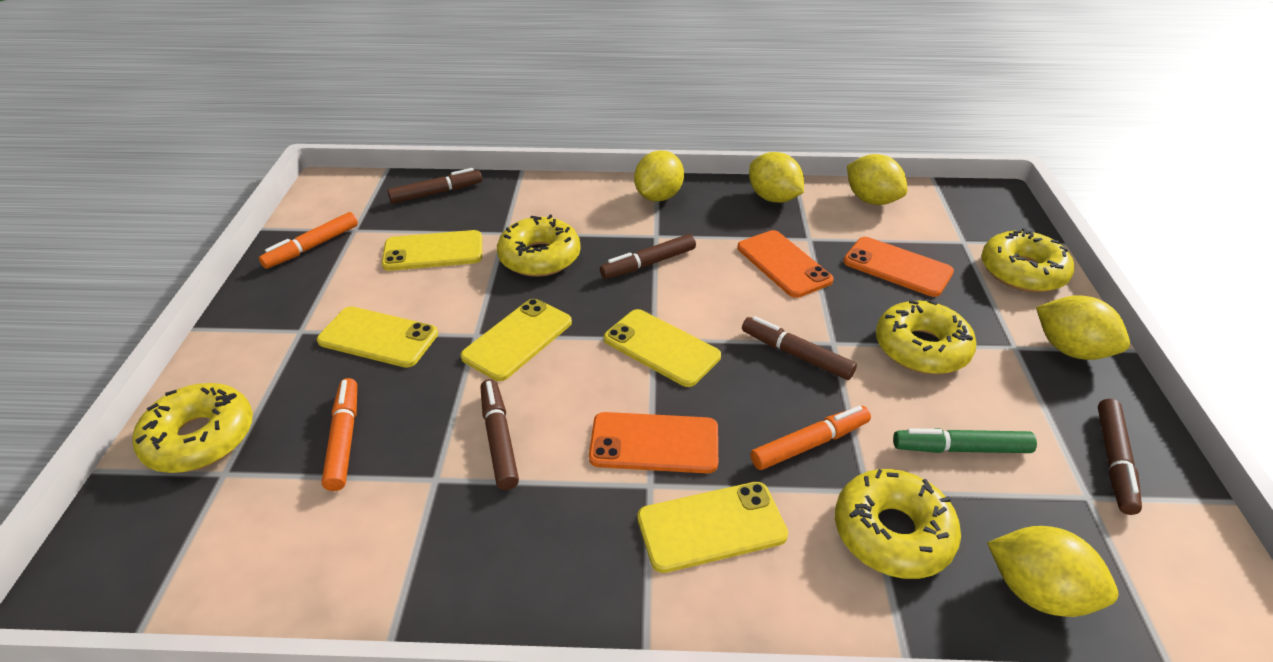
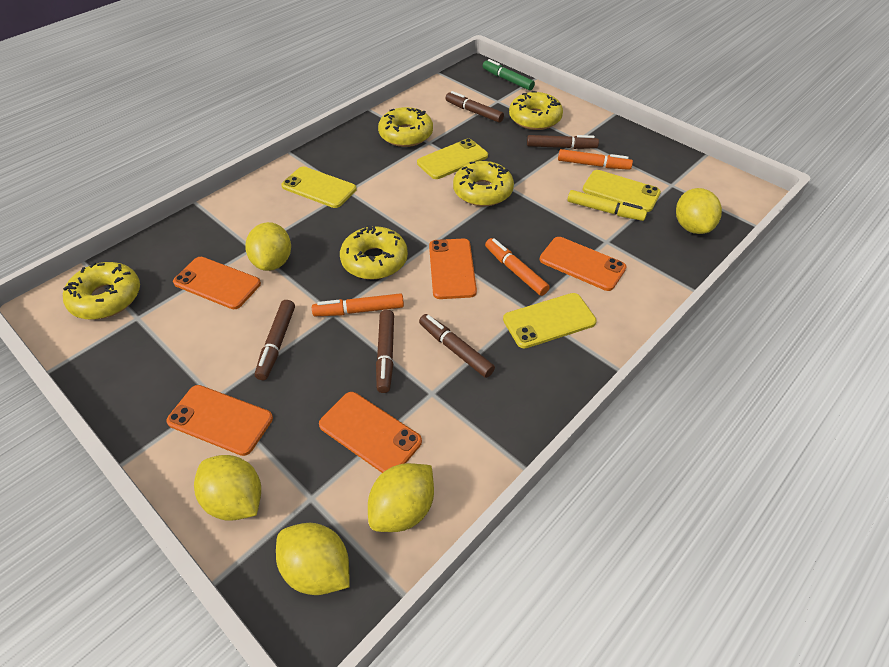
orange phone: 3 -> 5
yellow marker: 0 -> 1
yellow phone: 5 -> 4

